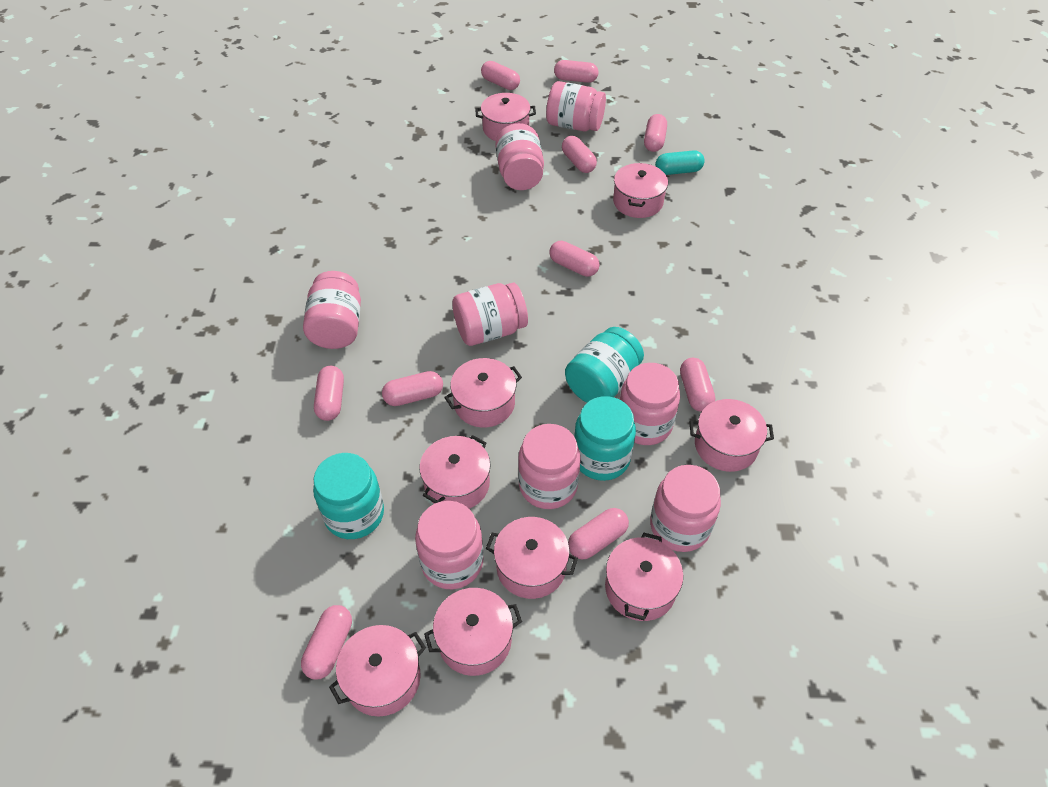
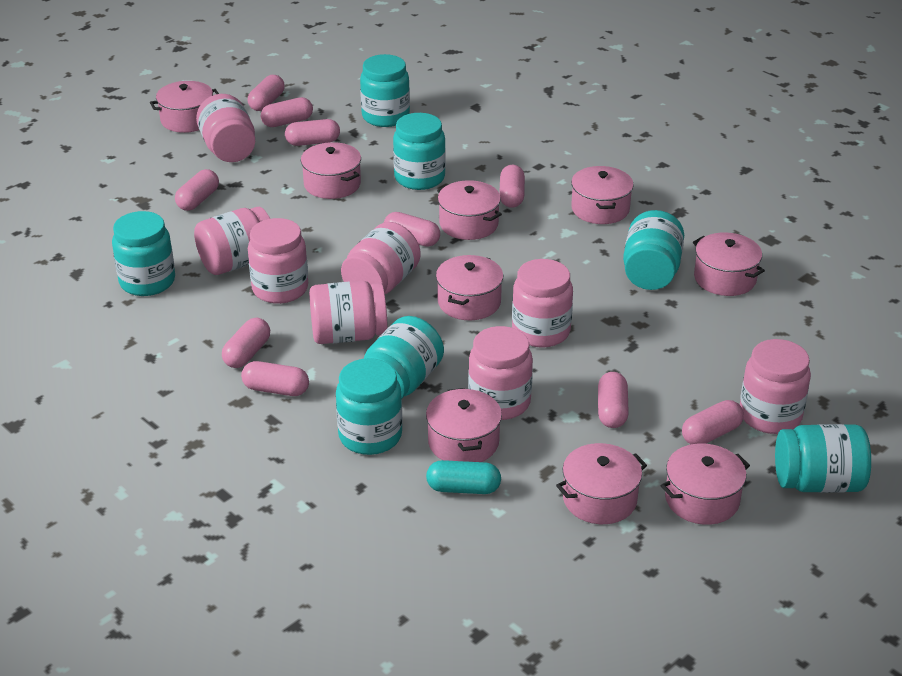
turquoise jar: 3 -> 7

